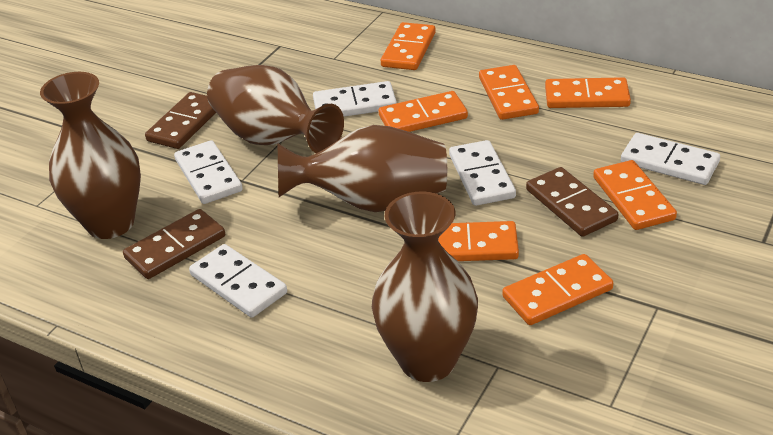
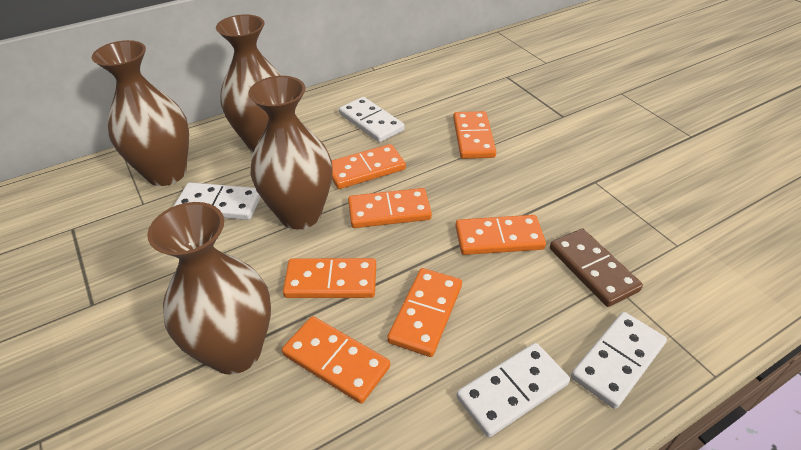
brown domino: 3 -> 1
white domino: 5 -> 4

